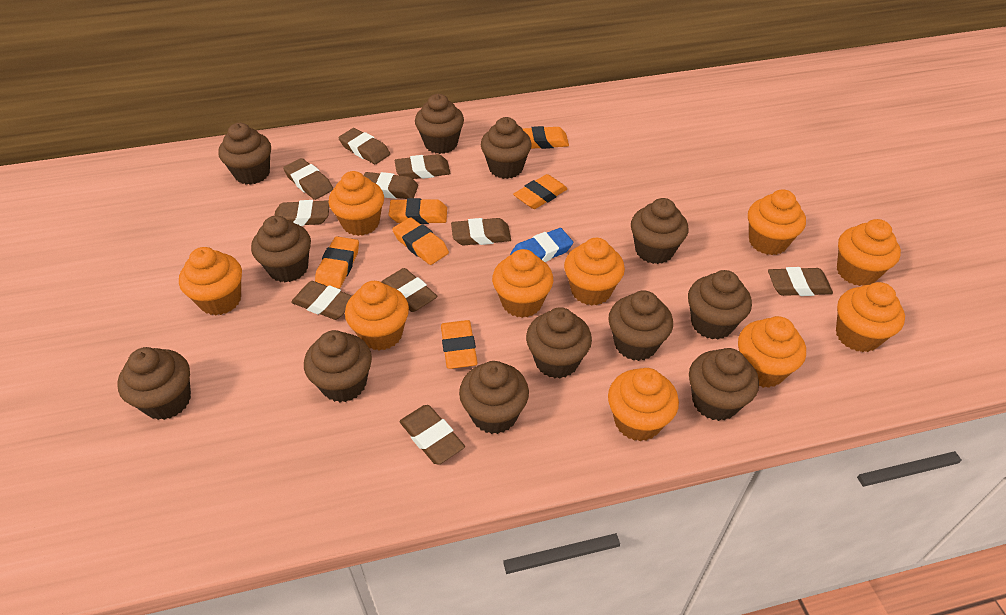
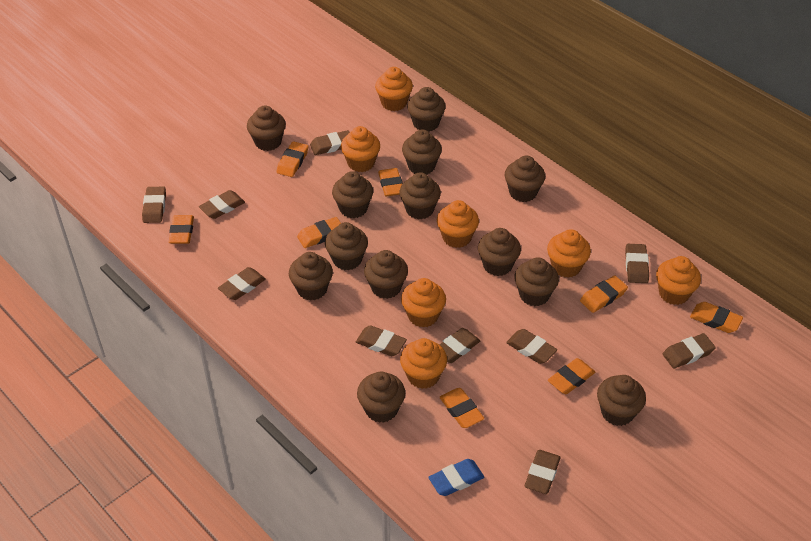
brown cupcake: 12 -> 13
orange cupcake: 10 -> 7
orange eraser: 6 -> 8

